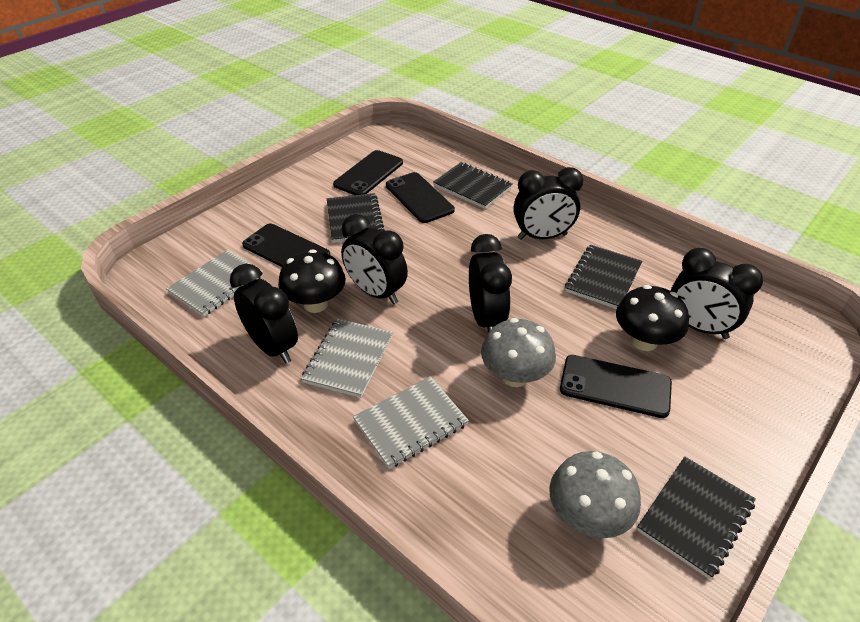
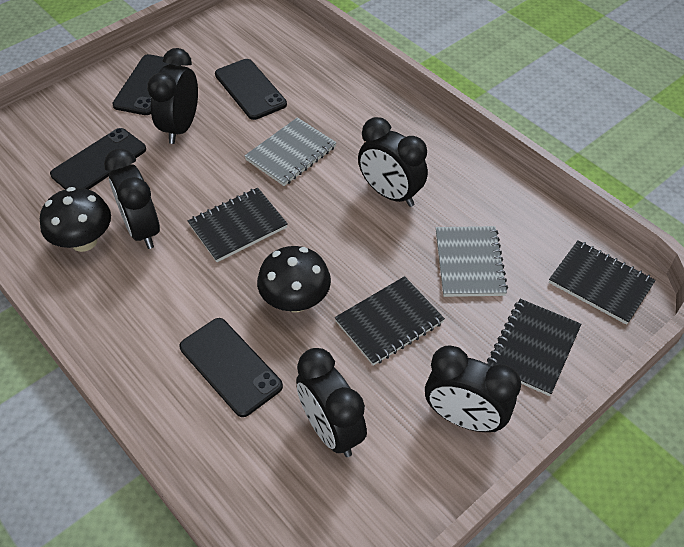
grey mushroom: 2 -> 0
grey notebook: 3 -> 2

